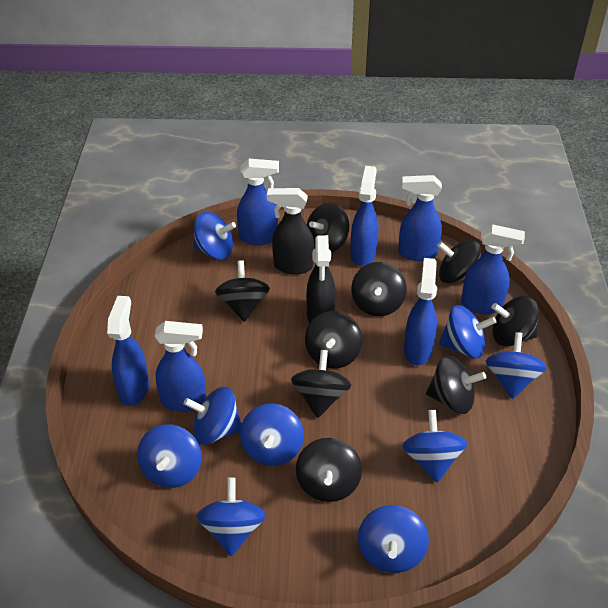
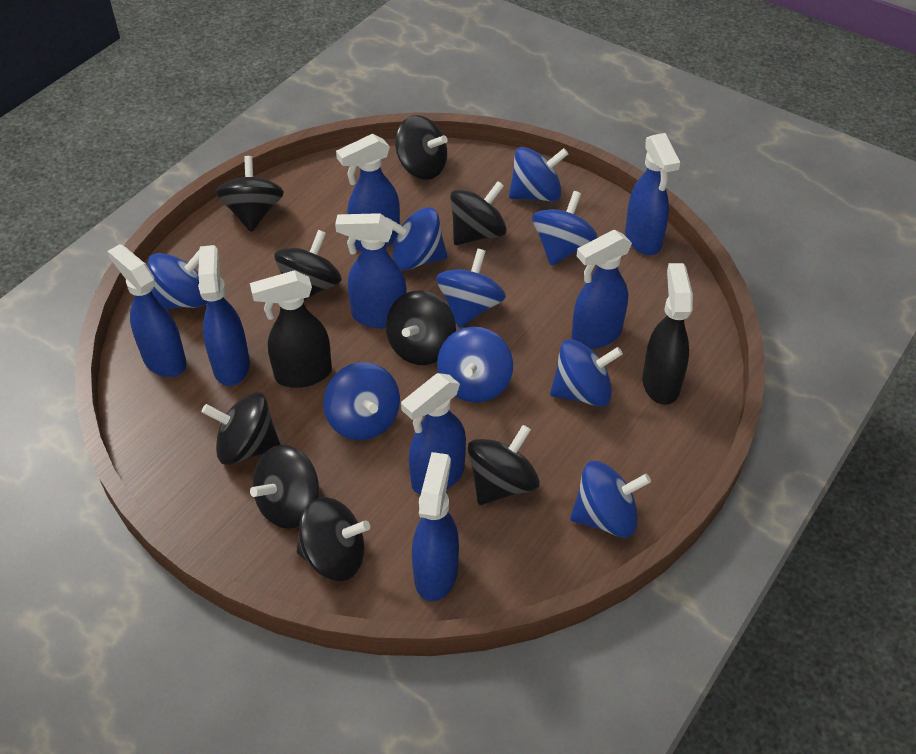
blue spray bottle: 7 -> 8

